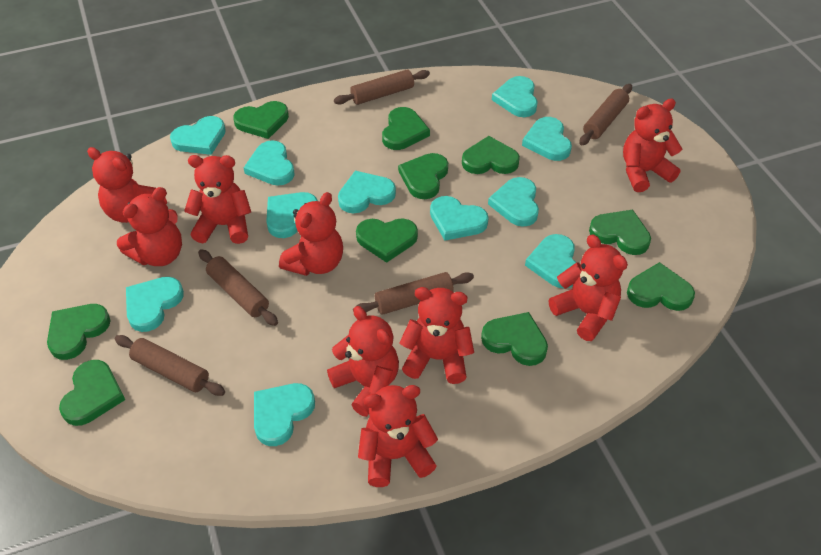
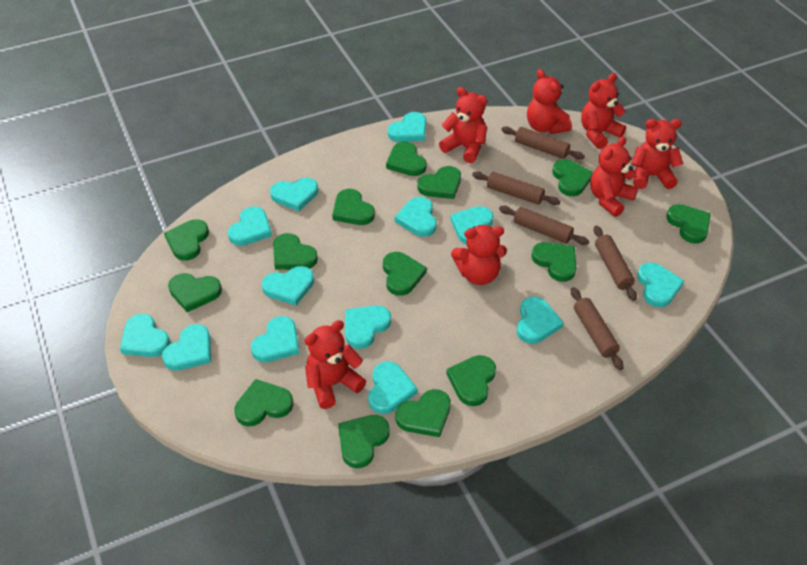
green heart: 10 -> 14
red teddy bear: 9 -> 7
turquoise heart: 11 -> 13

